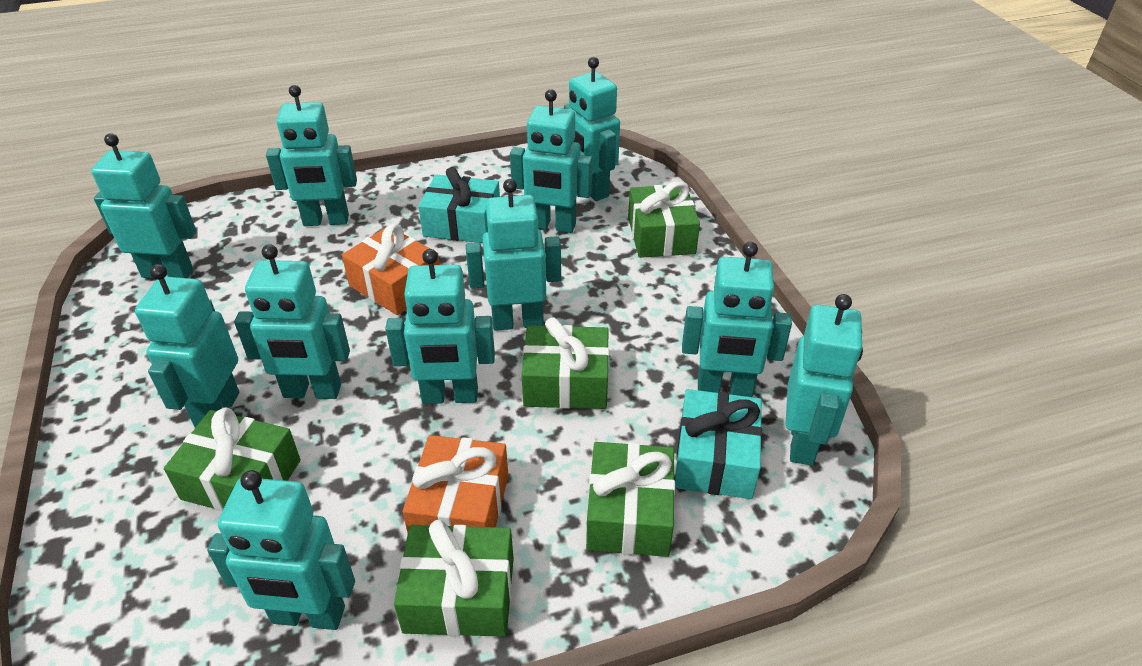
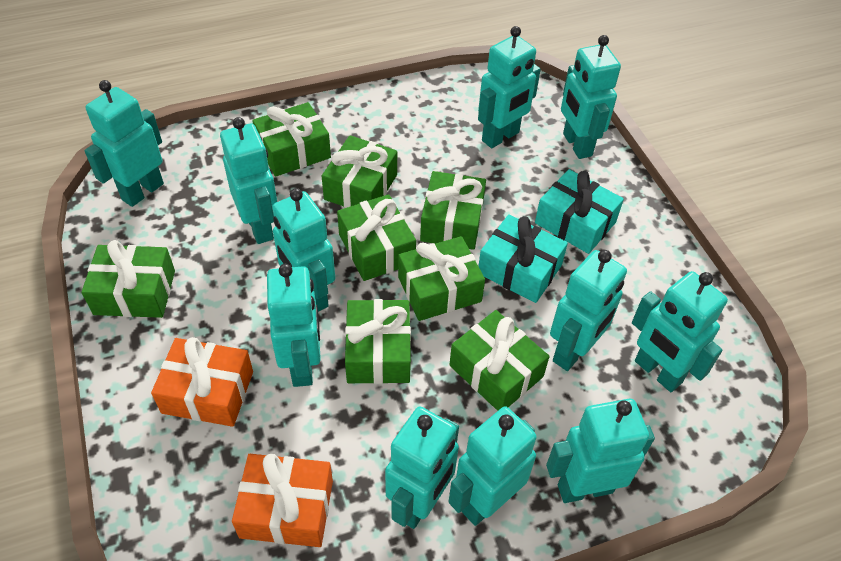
green gift: 5 -> 8

